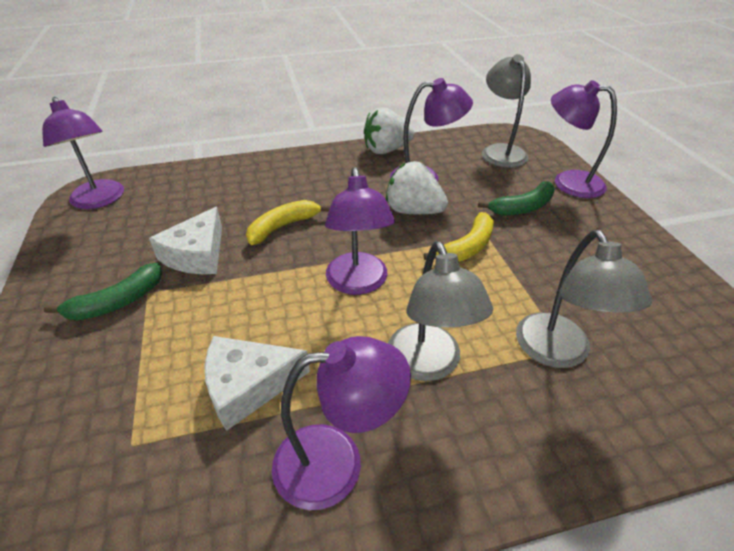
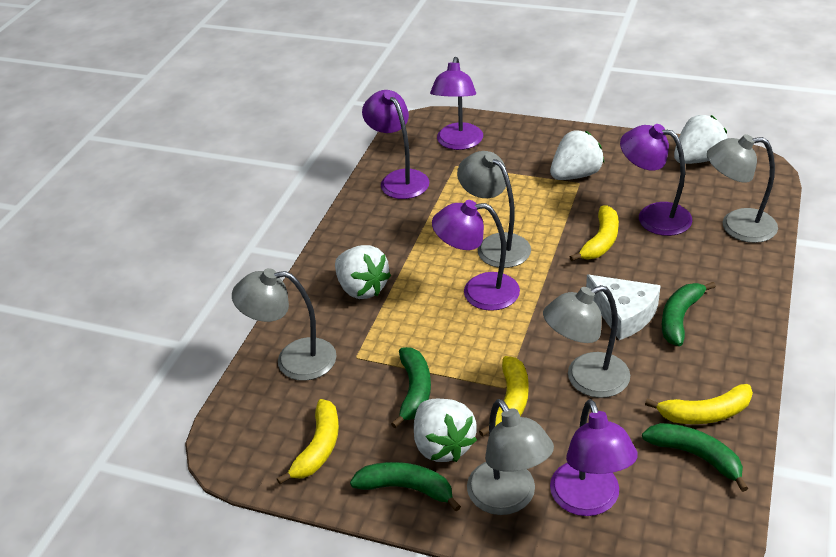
green banana: 2 -> 4
grey lamp: 3 -> 5
white cheese: 2 -> 1
white strawberry: 2 -> 4
yellow banana: 2 -> 4

